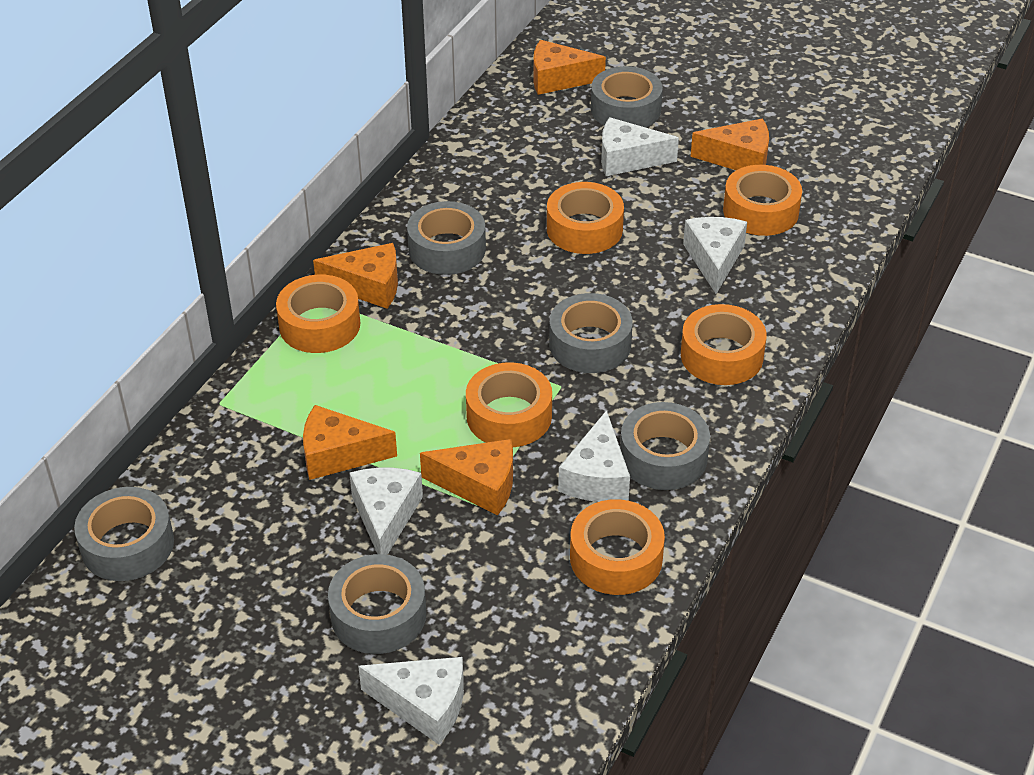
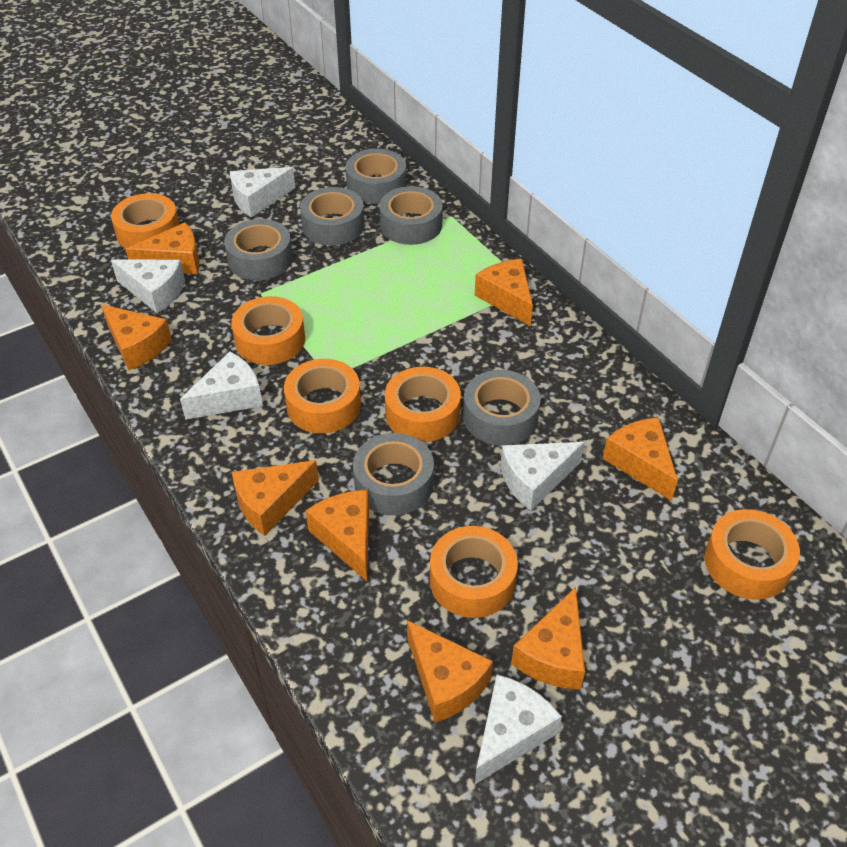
orange cheese: 5 -> 8

